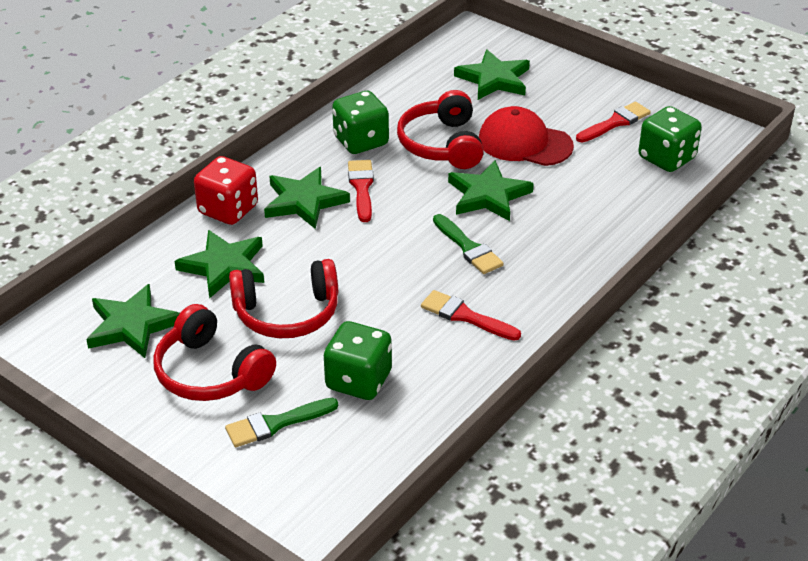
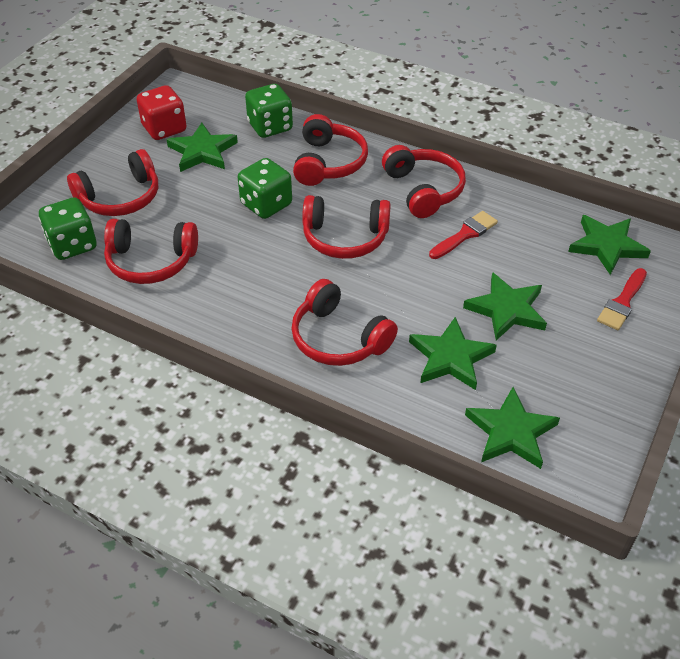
green brush: 2 -> 0
red brush: 3 -> 2
red cap: 1 -> 0
red headphones: 3 -> 6

